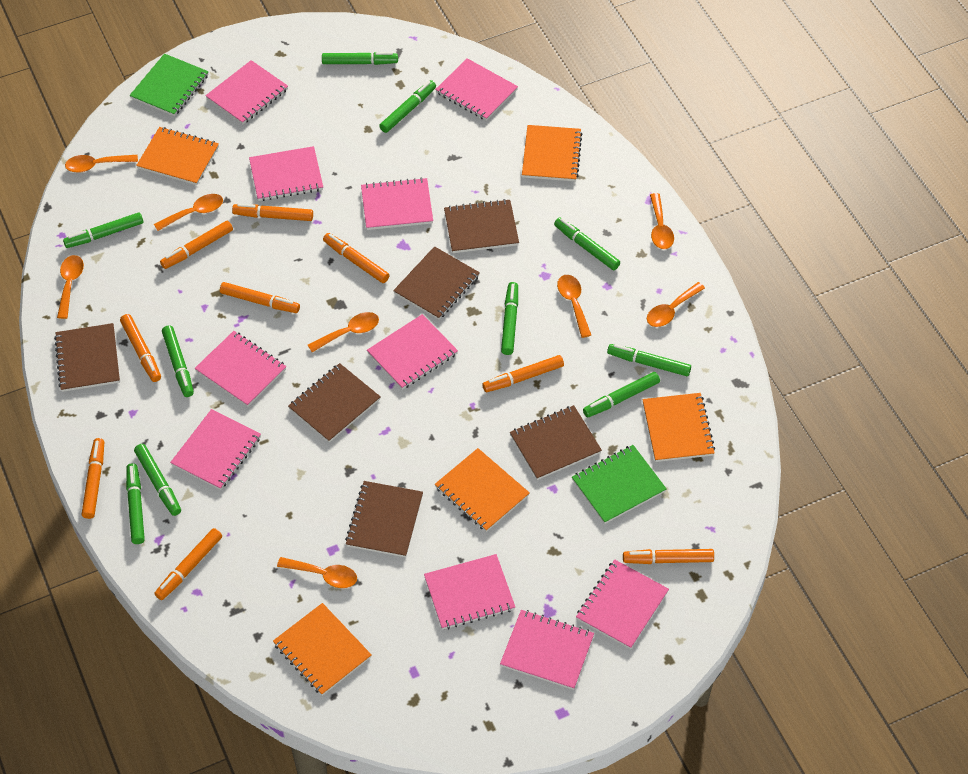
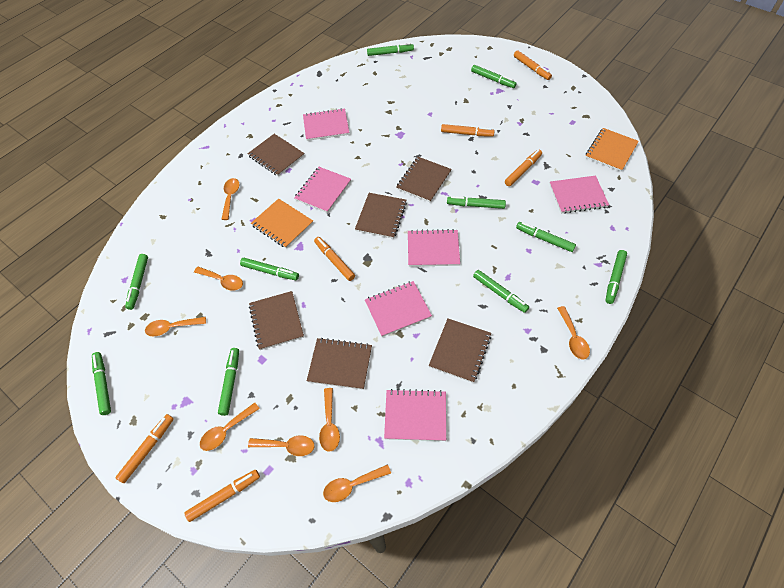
green notebook: 2 -> 0
orange marker: 9 -> 6
orange notebook: 5 -> 2
pink notebook: 10 -> 6

